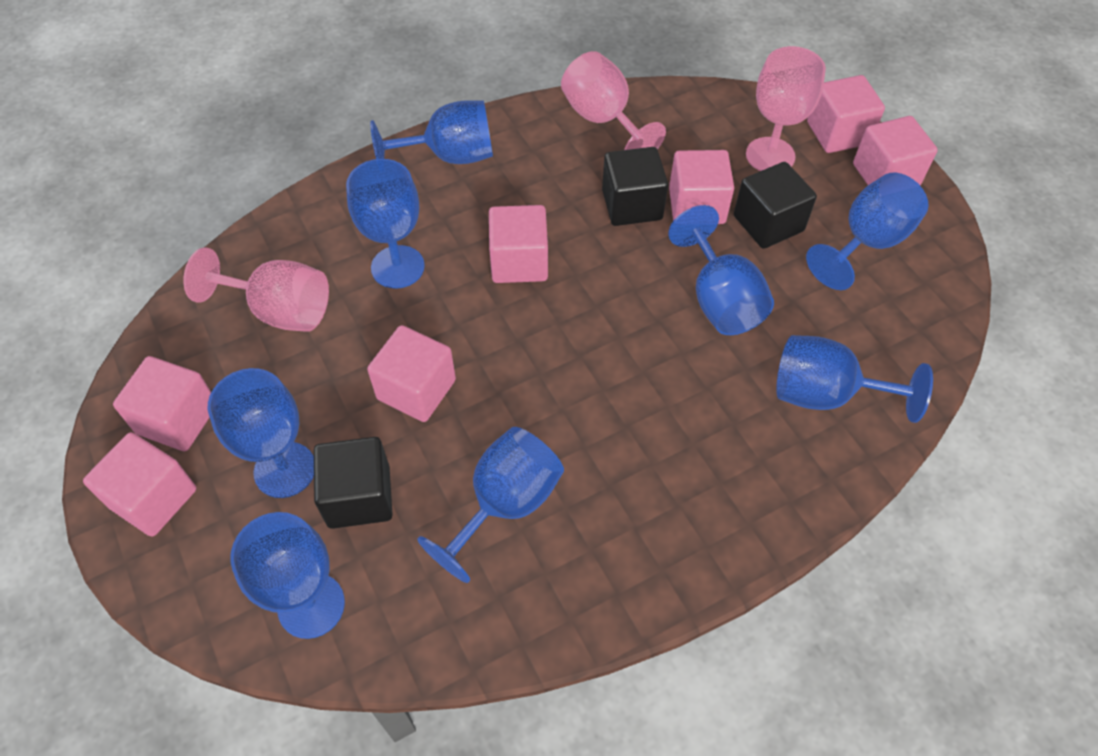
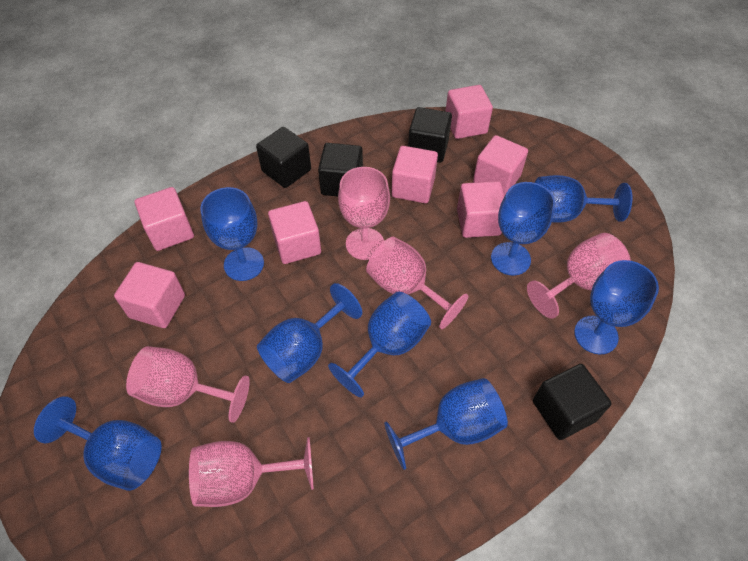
black cube: 3 -> 4
pink goblet: 3 -> 5

